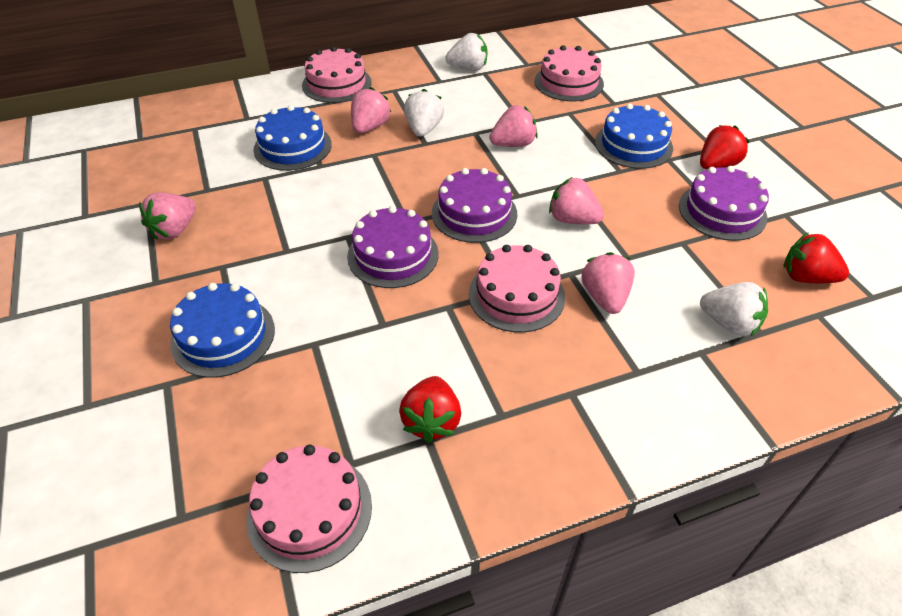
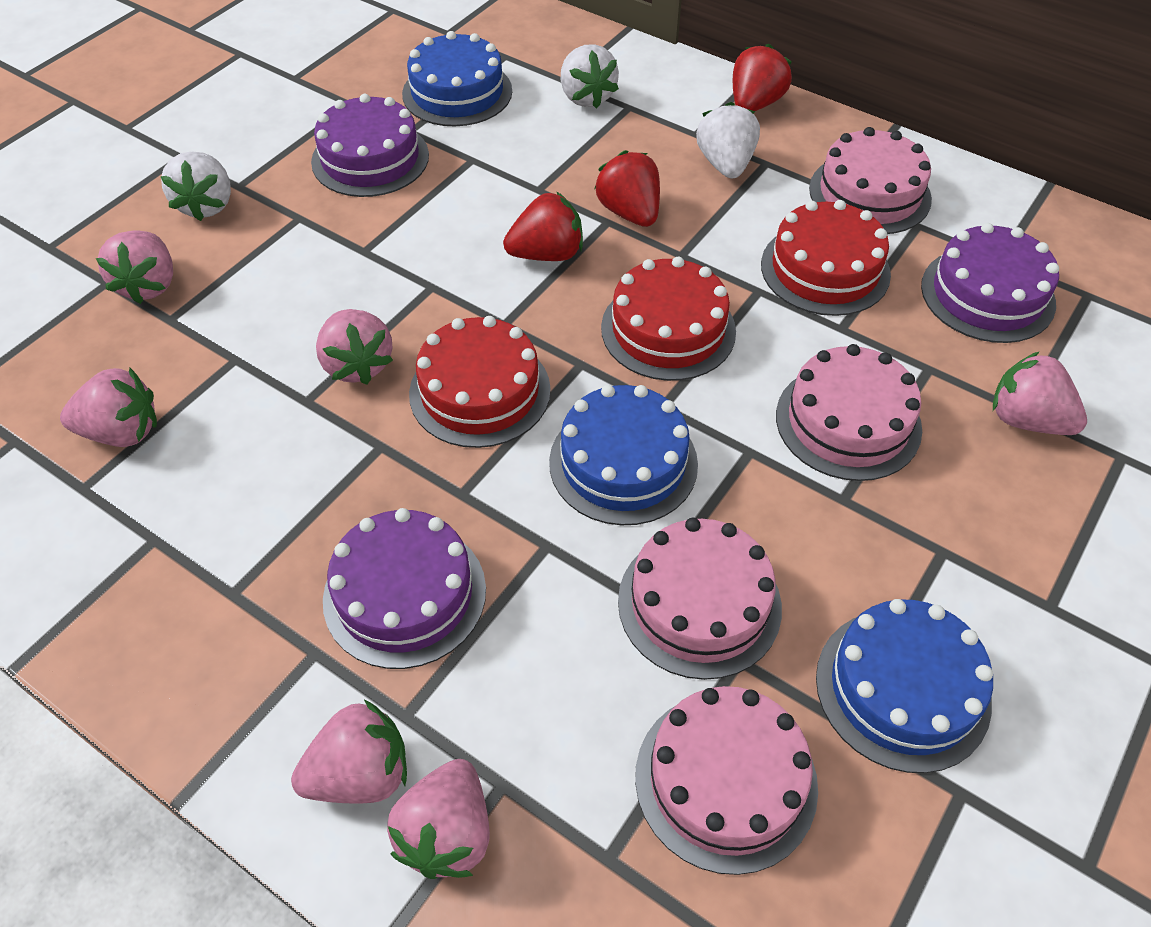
pink strawberry: 5 -> 6
red cake: 0 -> 3

